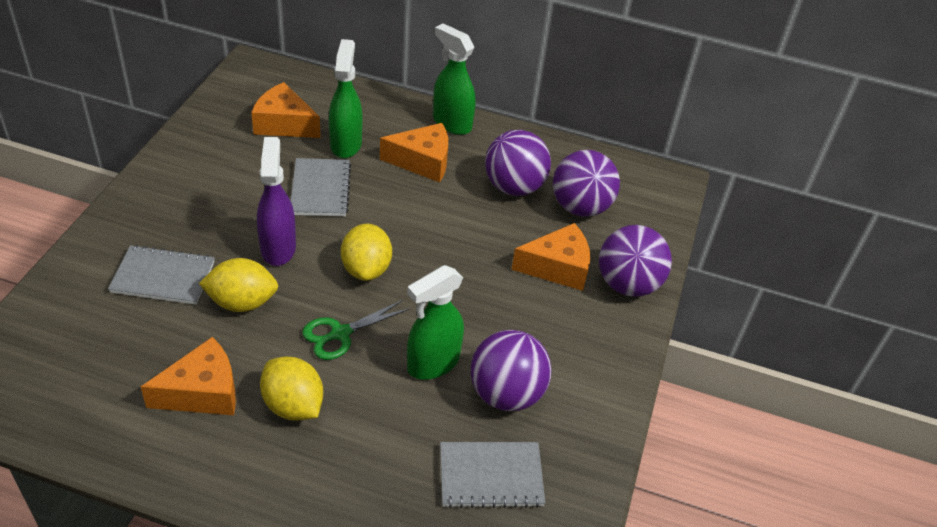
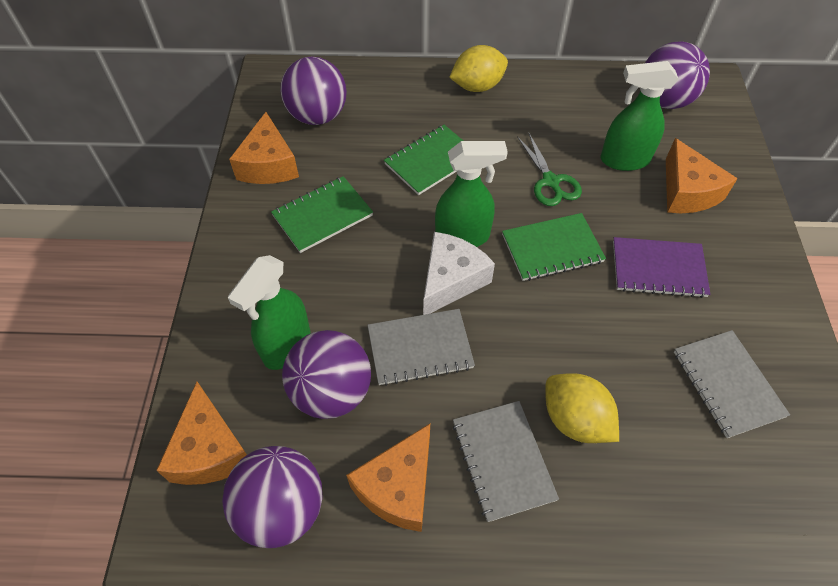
green notebook: 0 -> 3
purple notebook: 0 -> 1
purple spray bottle: 1 -> 0
white cheese: 0 -> 1
yellow lemon: 3 -> 2

